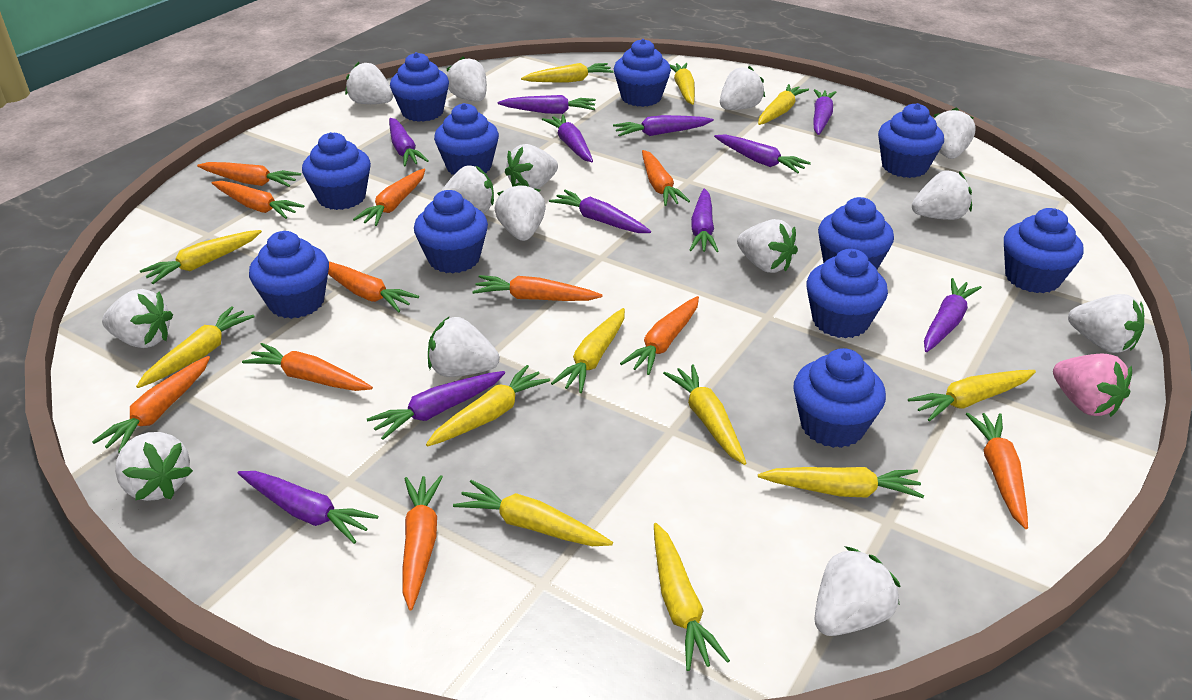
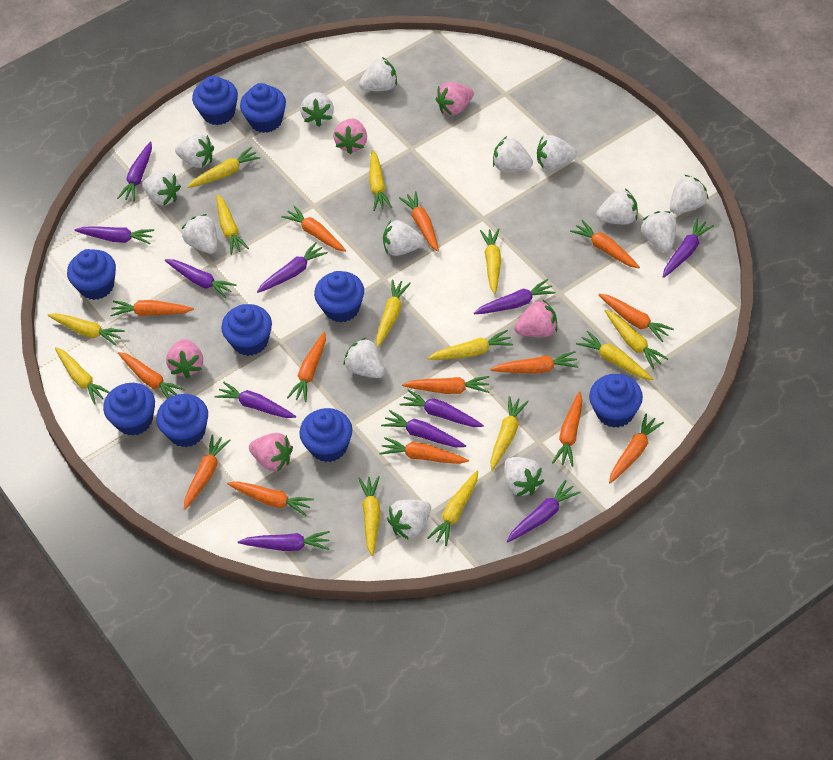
blue cupcake: 11 -> 9
orange carrot: 11 -> 14
pink strawberry: 1 -> 5
yellow carrot: 12 -> 13

